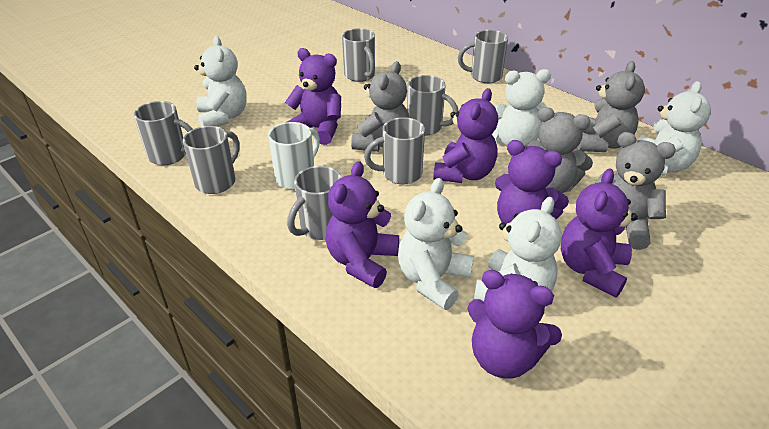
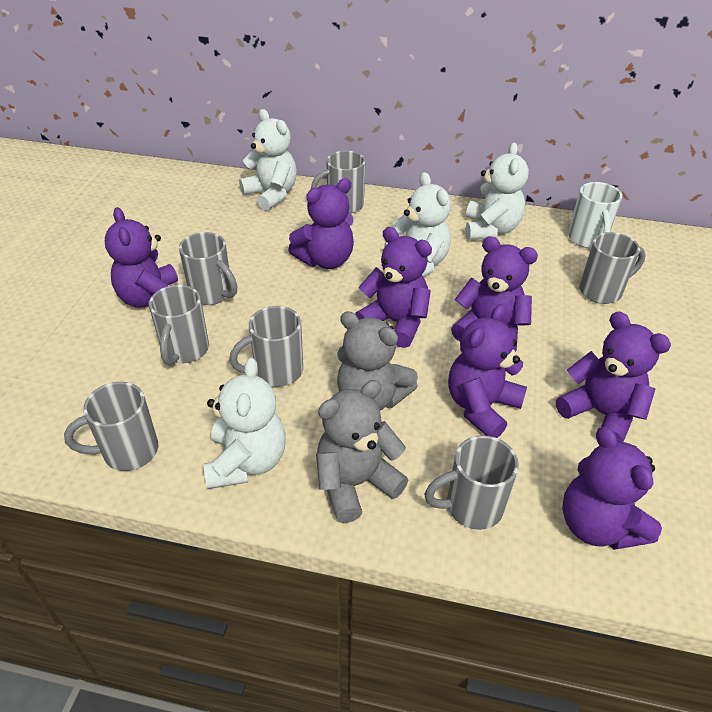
grey teddy bear: 4 -> 2
purple teddy bear: 6 -> 7
white teddy bear: 5 -> 4

